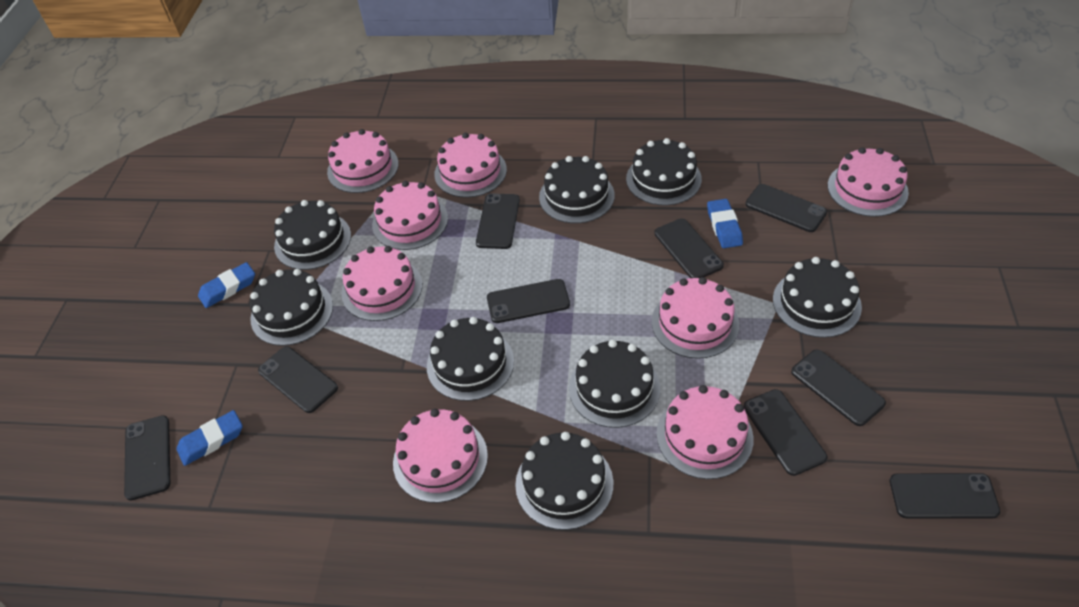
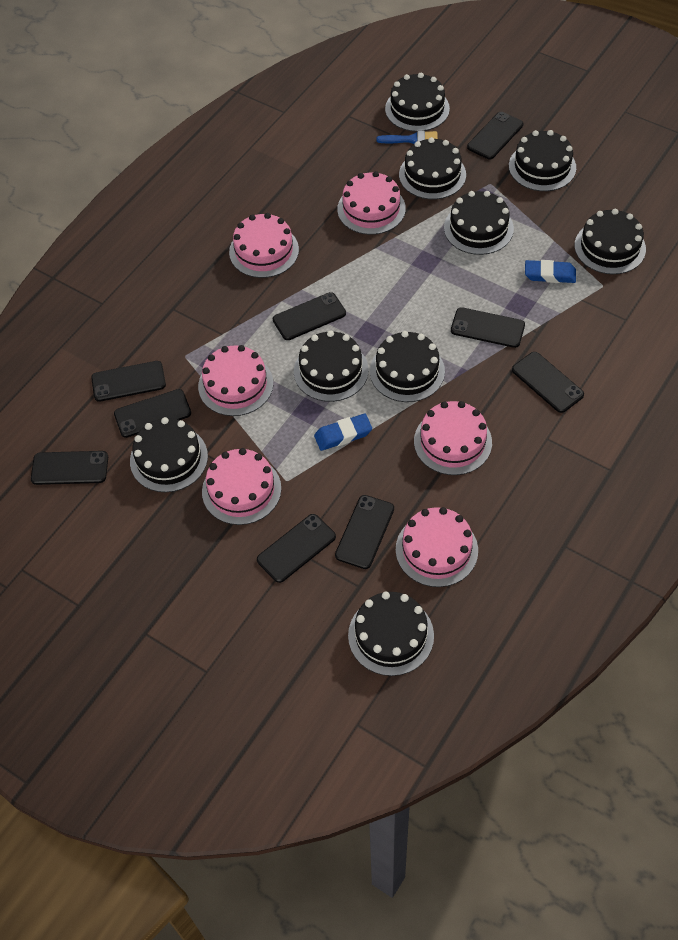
black cake: 8 -> 9
blue brush: 0 -> 1
blue eraser: 3 -> 2
pink cake: 8 -> 6

